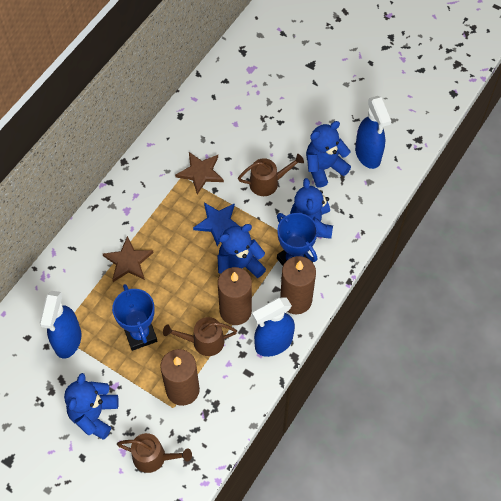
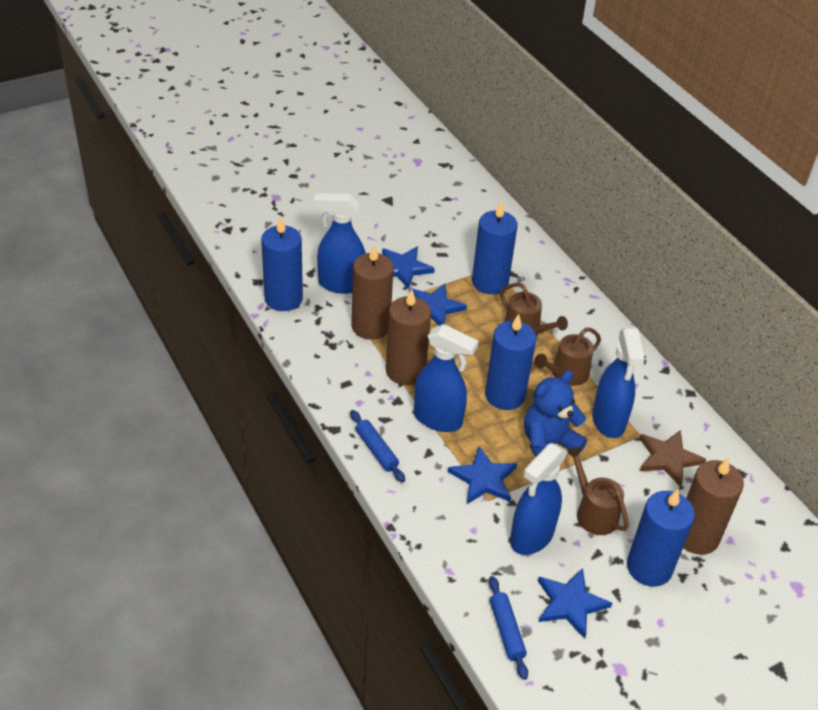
blue candle: 0 -> 4
blue rolling pin: 0 -> 2
blue spray bottle: 3 -> 4
blue star: 1 -> 4
blue teddy bear: 4 -> 1
blue trophy: 2 -> 0
brown star: 2 -> 1

